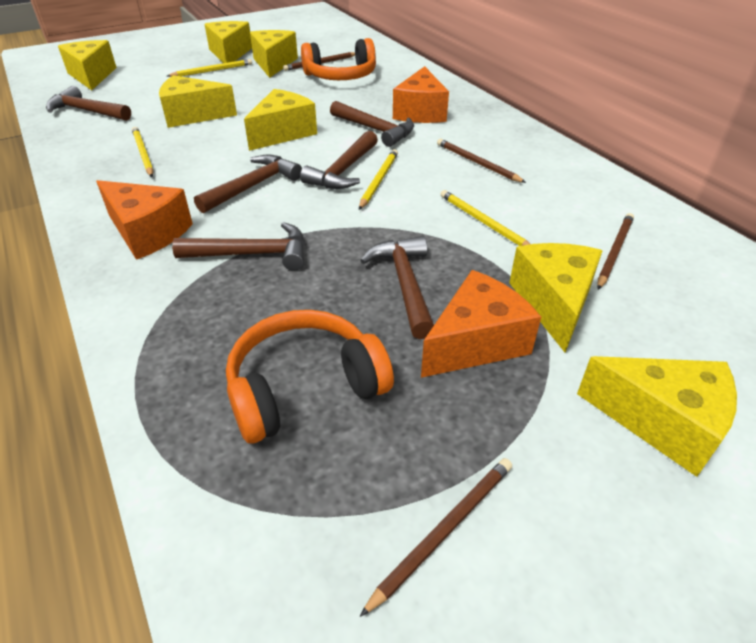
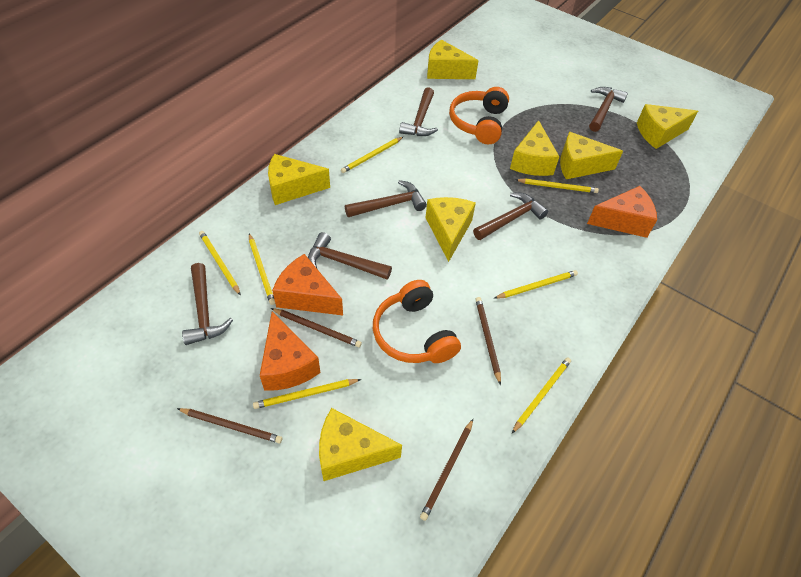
yellow pencil: 4 -> 7

